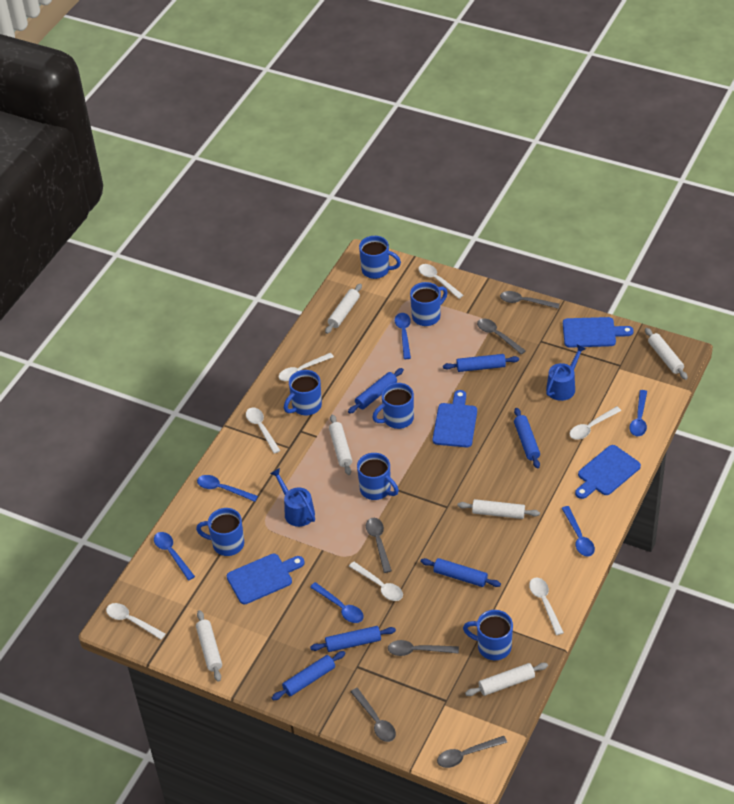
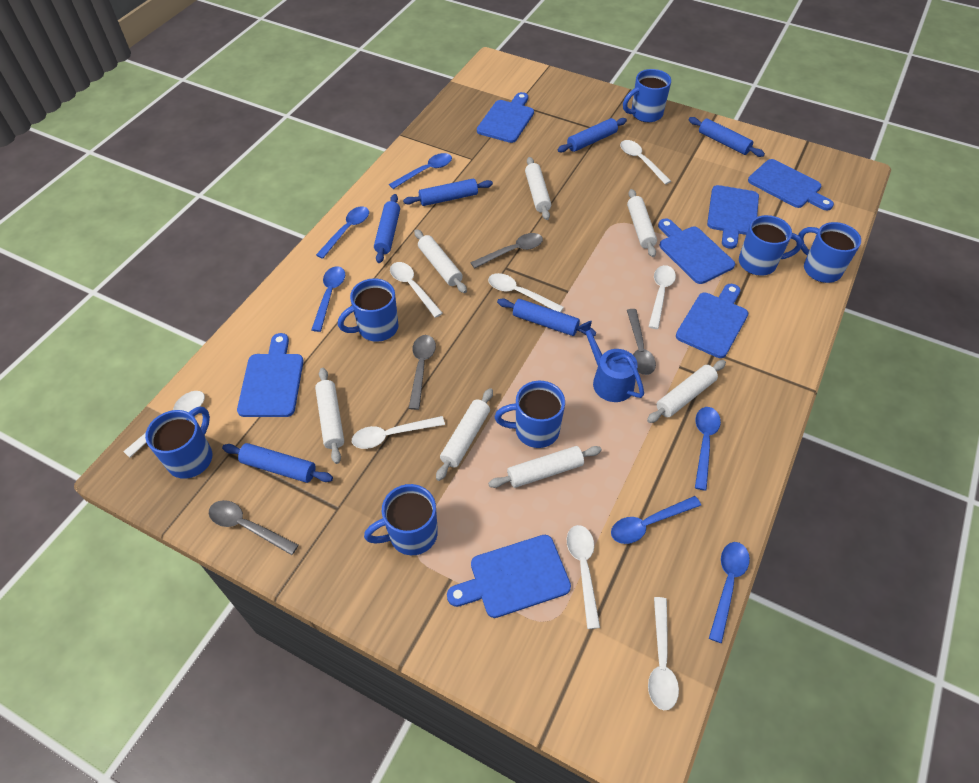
blue cutting board: 4 -> 7
blue watering can: 2 -> 1
grey spoon: 6 -> 4
white rolling pin: 6 -> 7
white spoon: 7 -> 8

